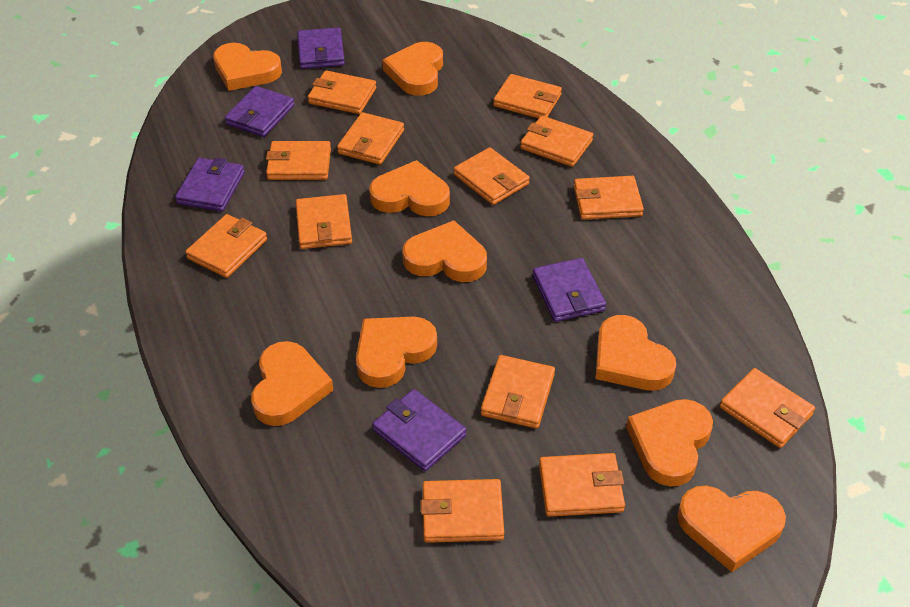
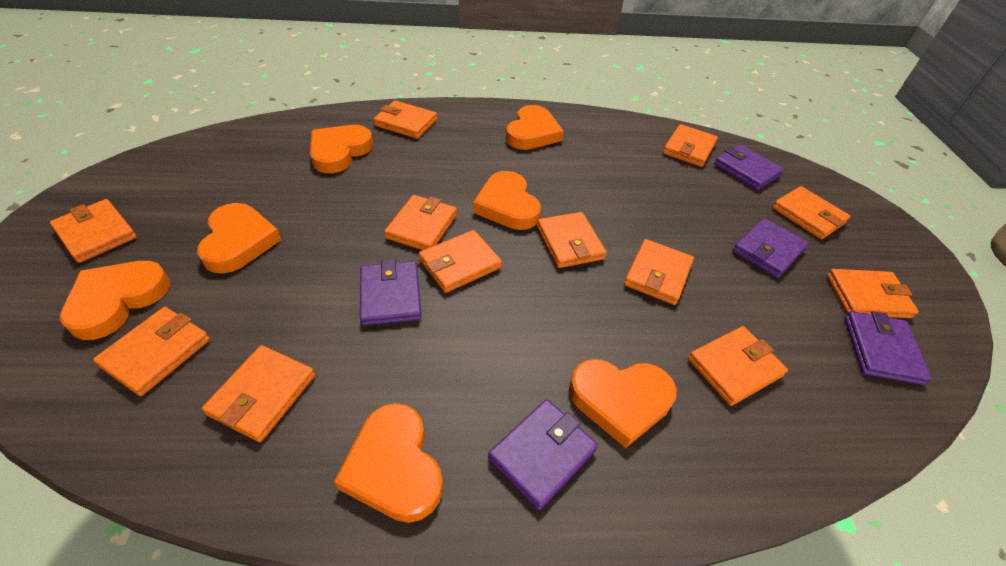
orange heart: 9 -> 7
orange wallet: 13 -> 12

